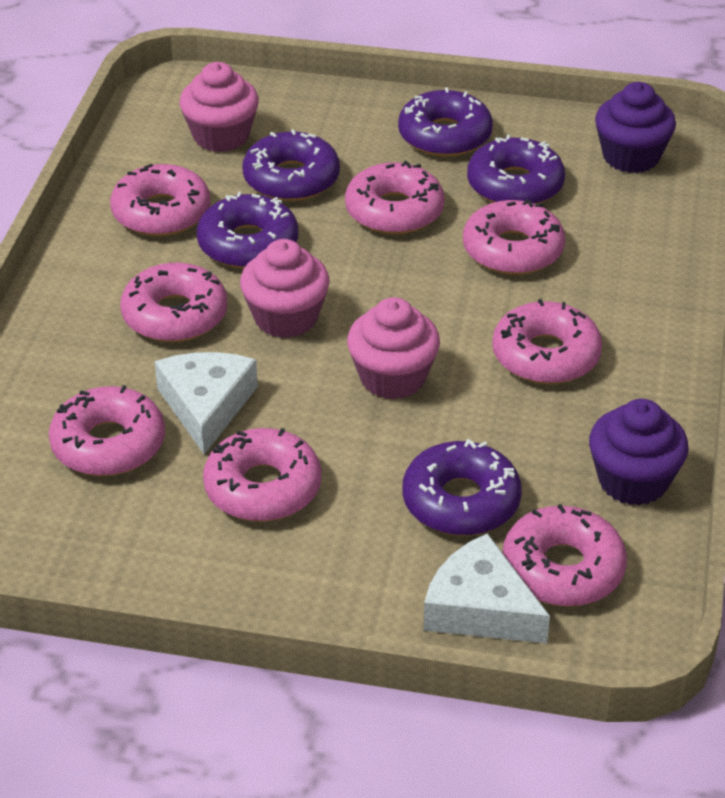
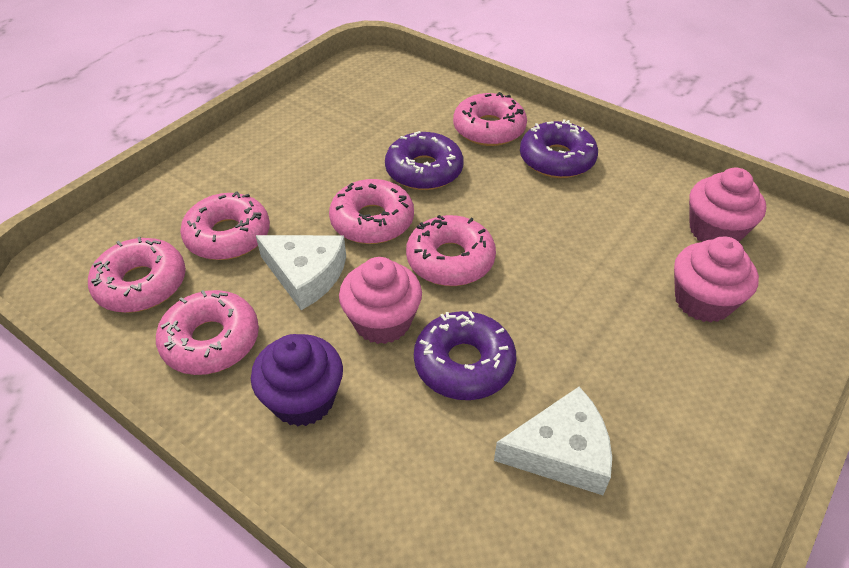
pink donut: 8 -> 6
purple cupcake: 2 -> 1
purple donut: 5 -> 3

